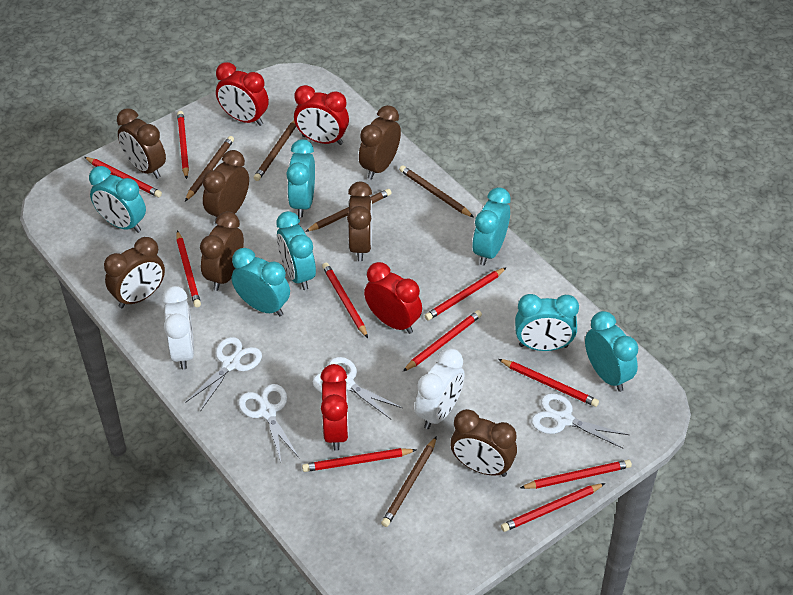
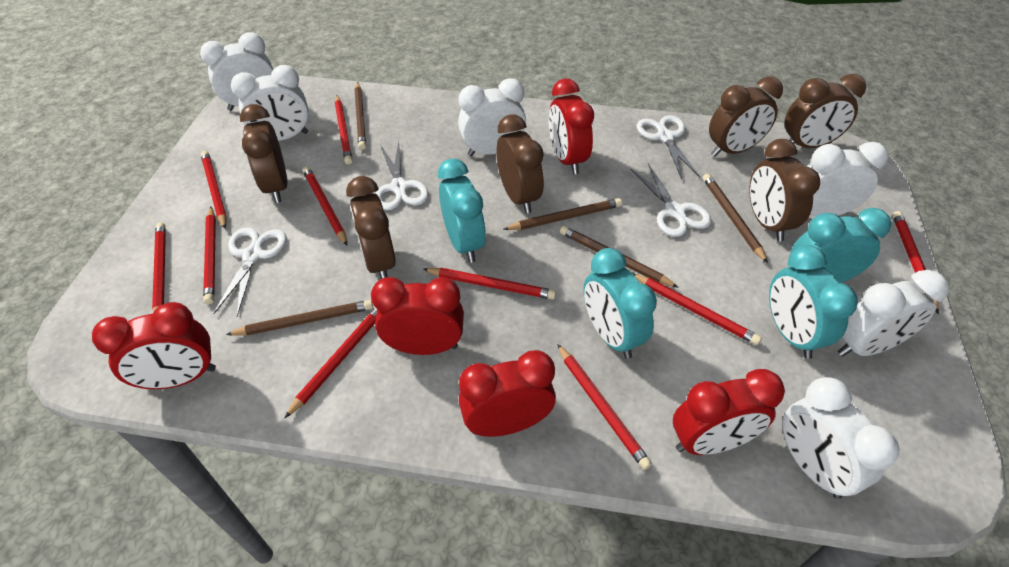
brown clock: 7 -> 6
red clock: 4 -> 5
turquoise clock: 7 -> 4
white clock: 2 -> 6

